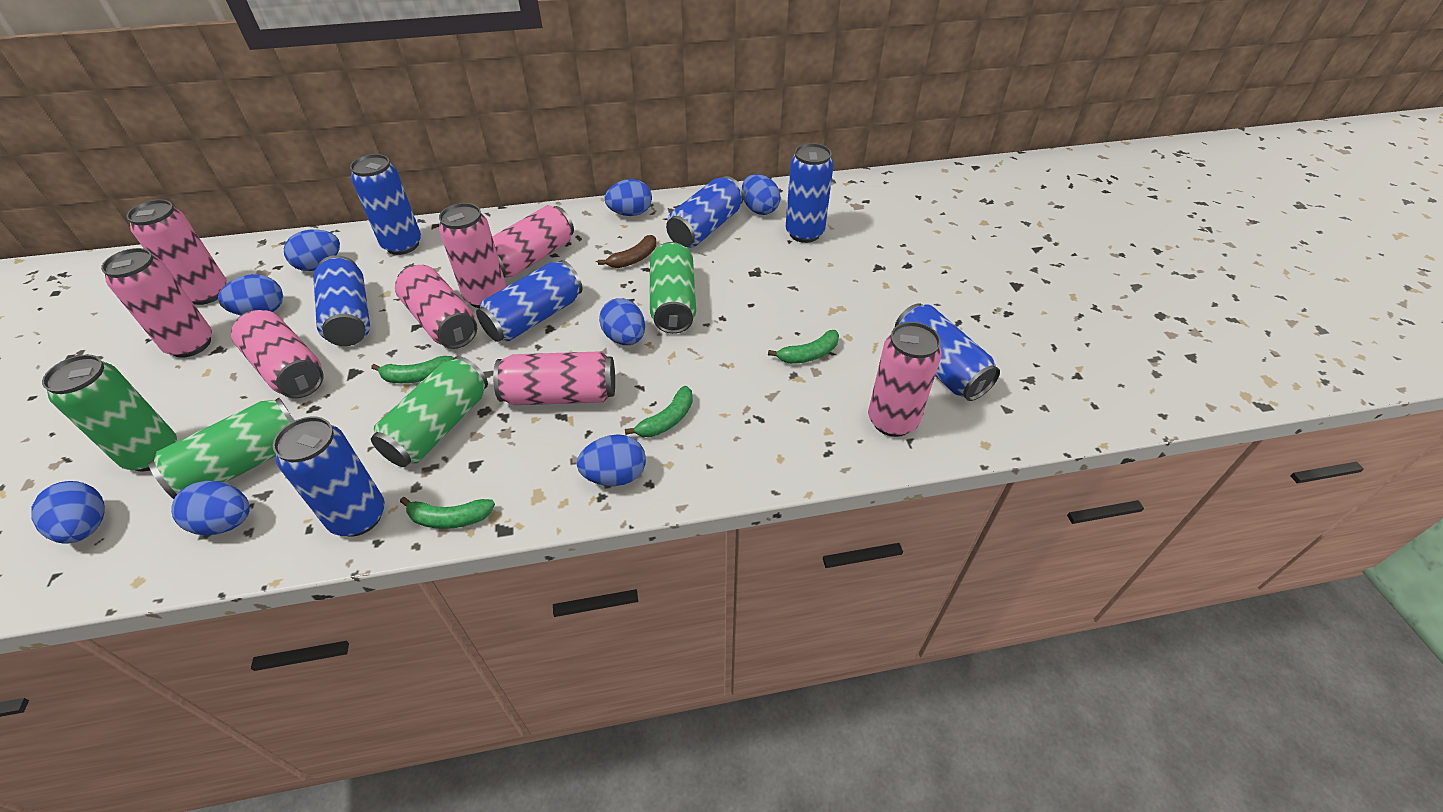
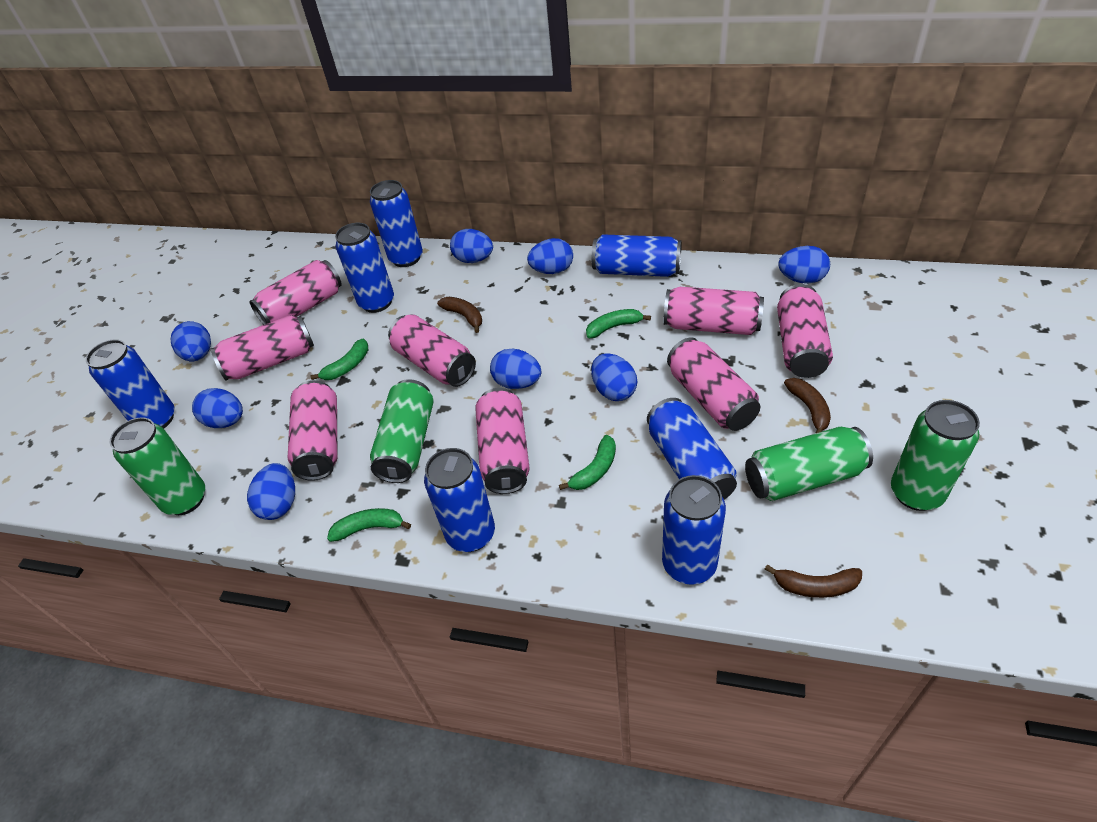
brown banana: 1 -> 3

